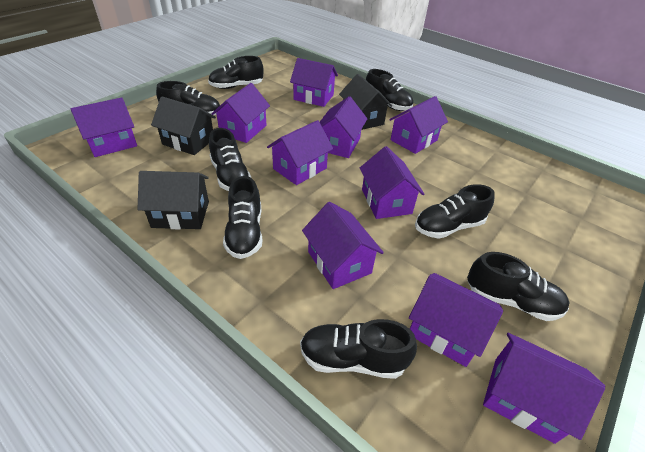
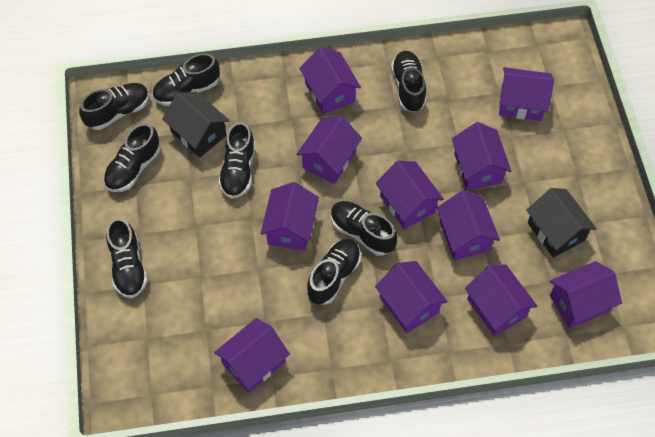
black house: 3 -> 2
purple house: 10 -> 11

